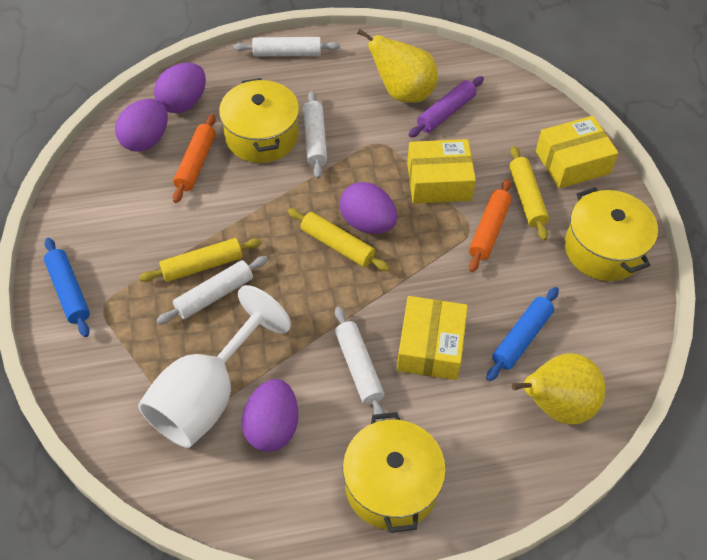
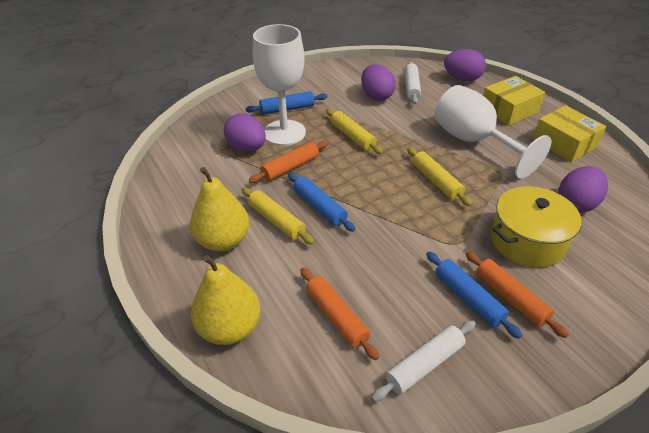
blue rolling pin: 2 -> 3
orange rolling pin: 2 -> 3
purple rolling pin: 1 -> 0
white goblet: 1 -> 2
white rolling pin: 4 -> 2
yellow box: 3 -> 2
yellow pot: 3 -> 1

